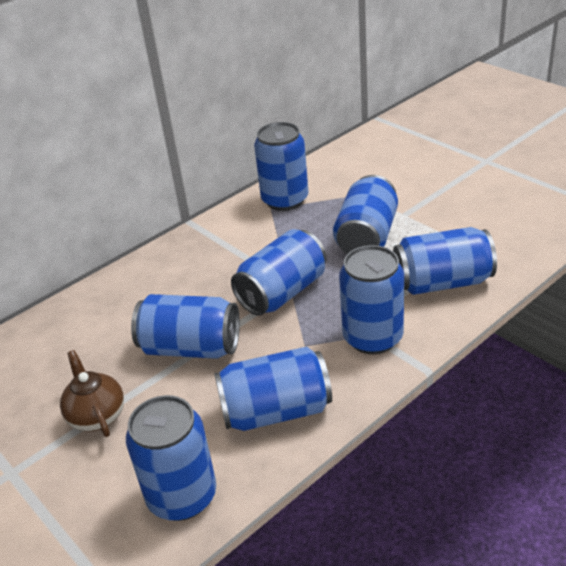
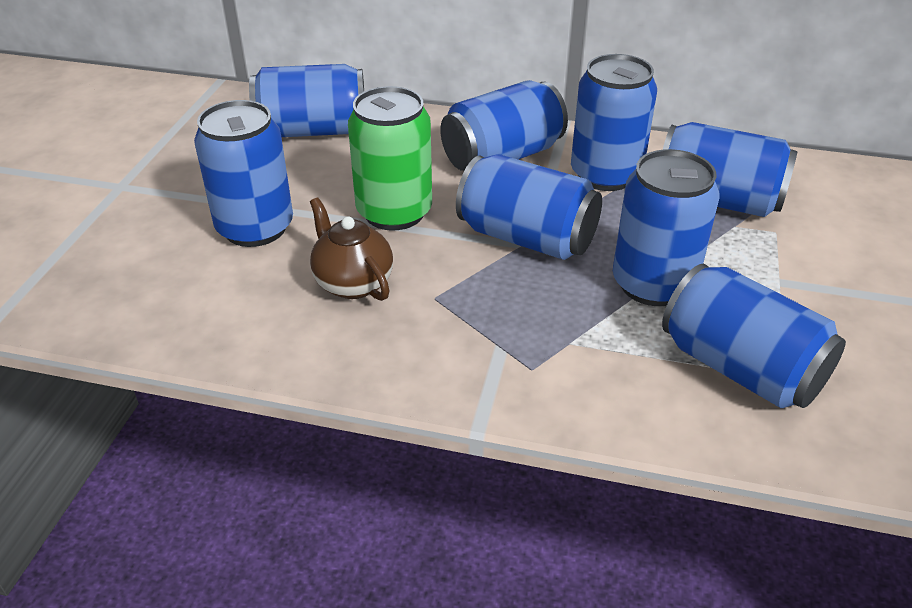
green can: 0 -> 1

